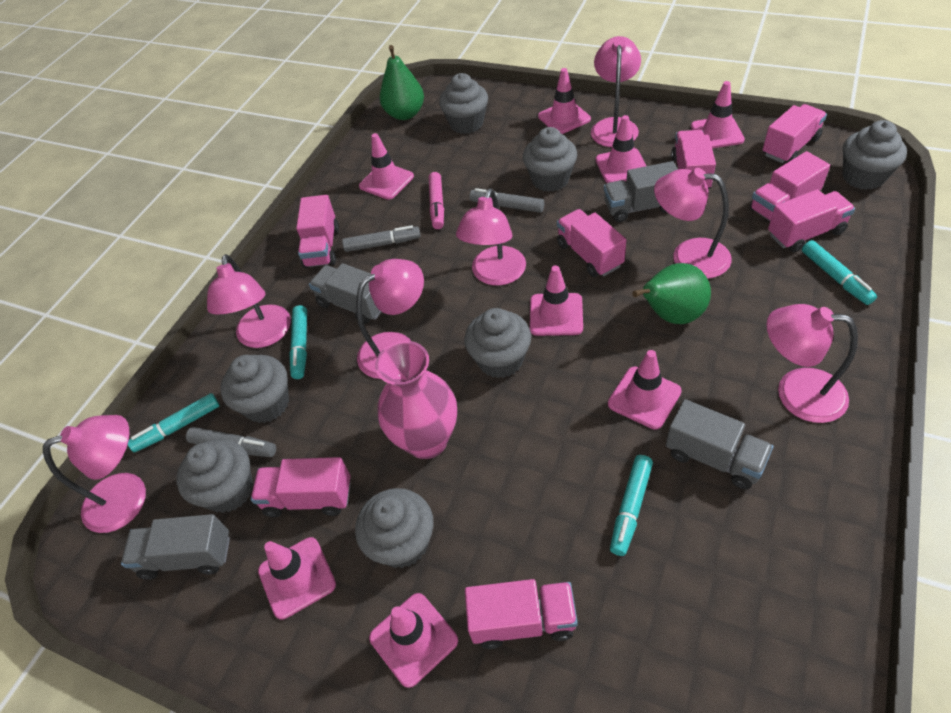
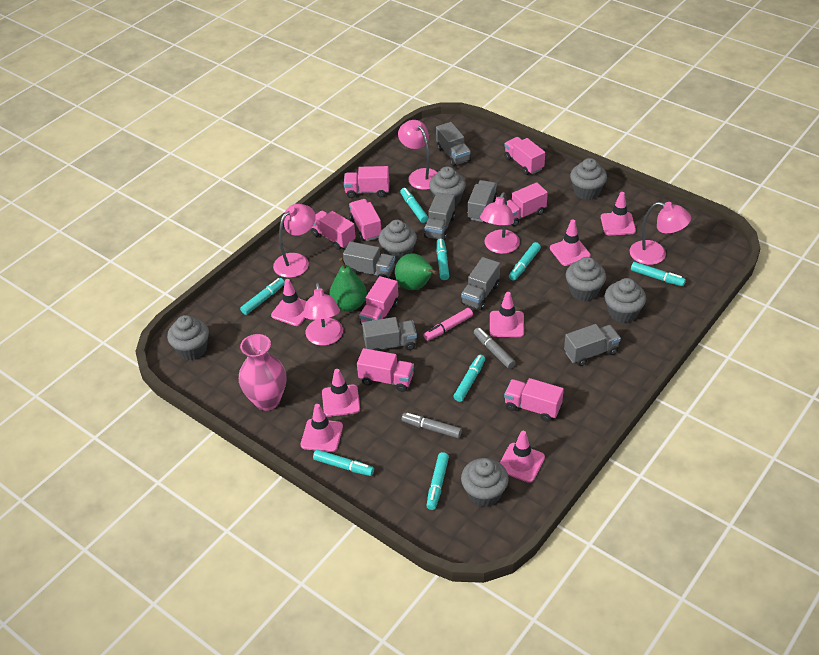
grey marker: 3 -> 2
grey truck: 4 -> 7
pink lamp: 7 -> 5
pink traffic cone: 8 -> 7
turquoise marker: 4 -> 8

